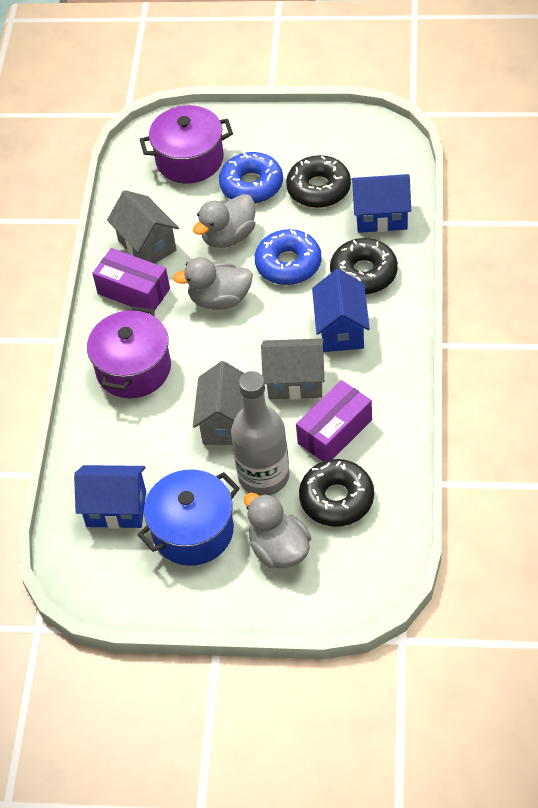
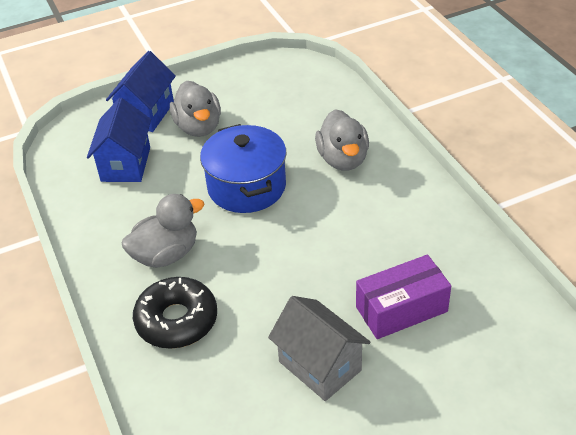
black donut: 3 -> 1
blue donut: 2 -> 0
blue house: 3 -> 2
grey bottle: 1 -> 0
grey house: 3 -> 1
purple box: 2 -> 1
purple pot: 2 -> 0

